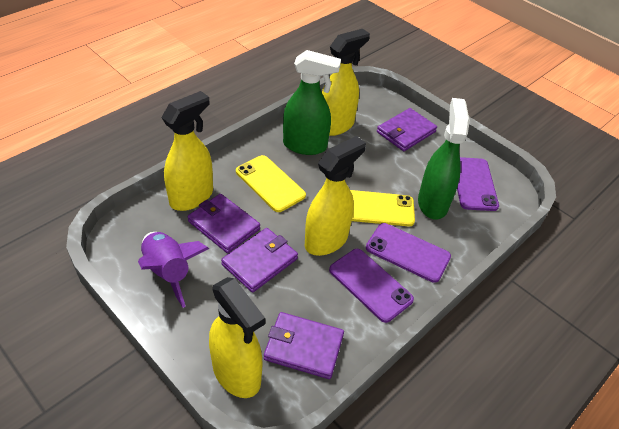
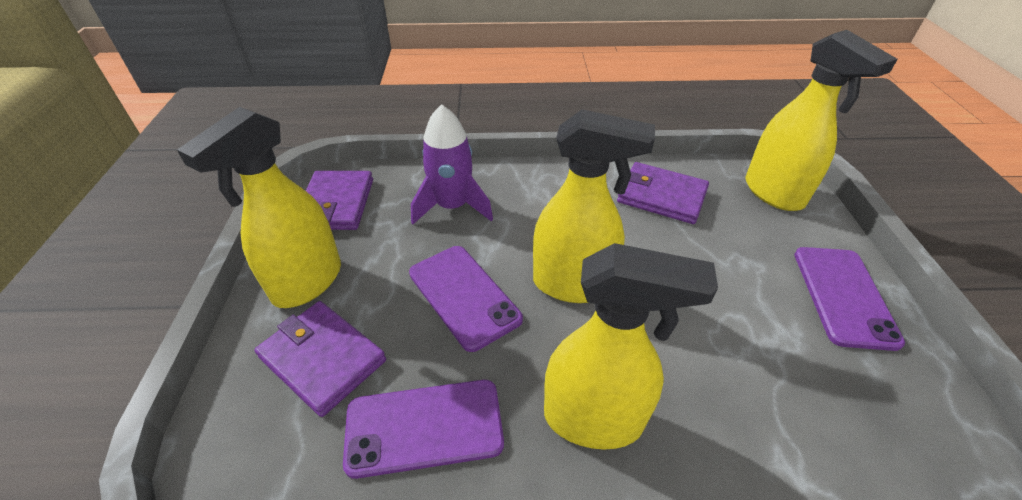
green spray bottle: 2 -> 0
purple wallet: 4 -> 3
yellow phone: 2 -> 0

